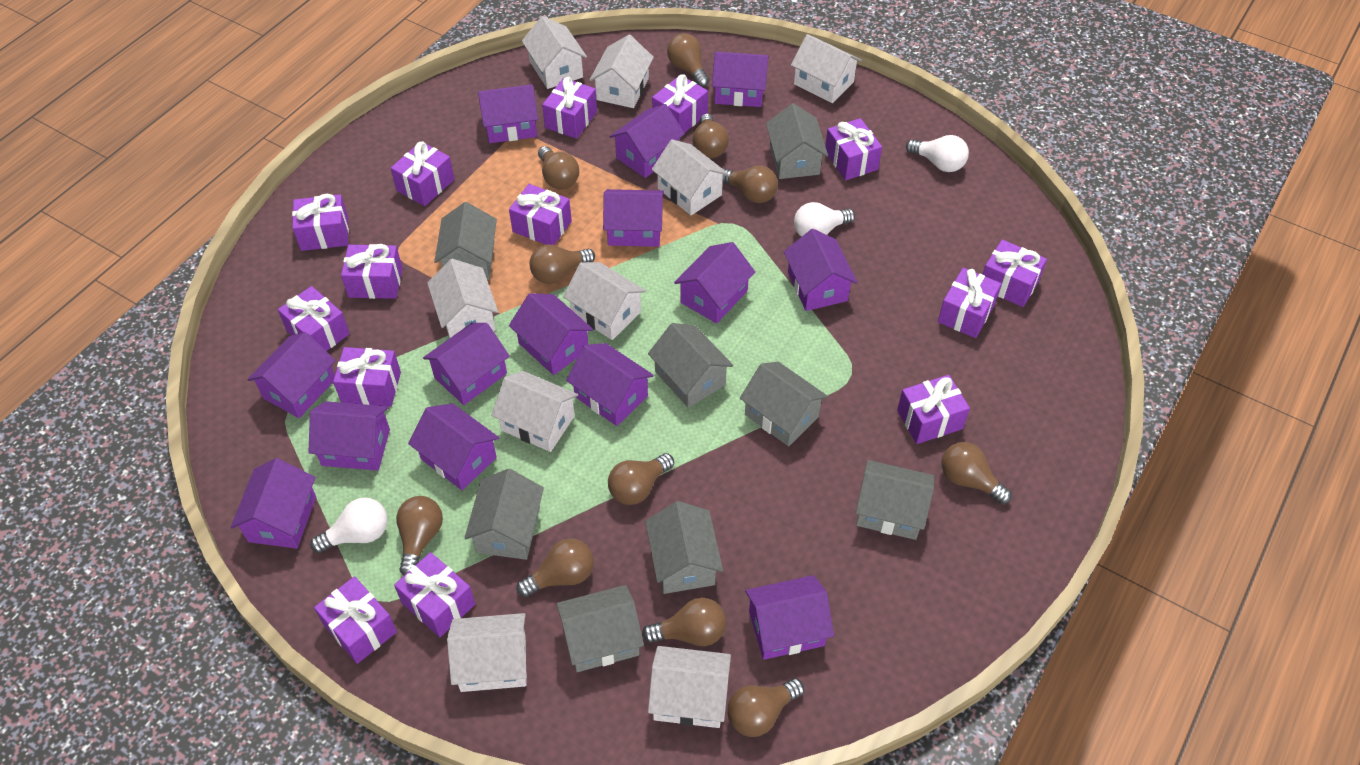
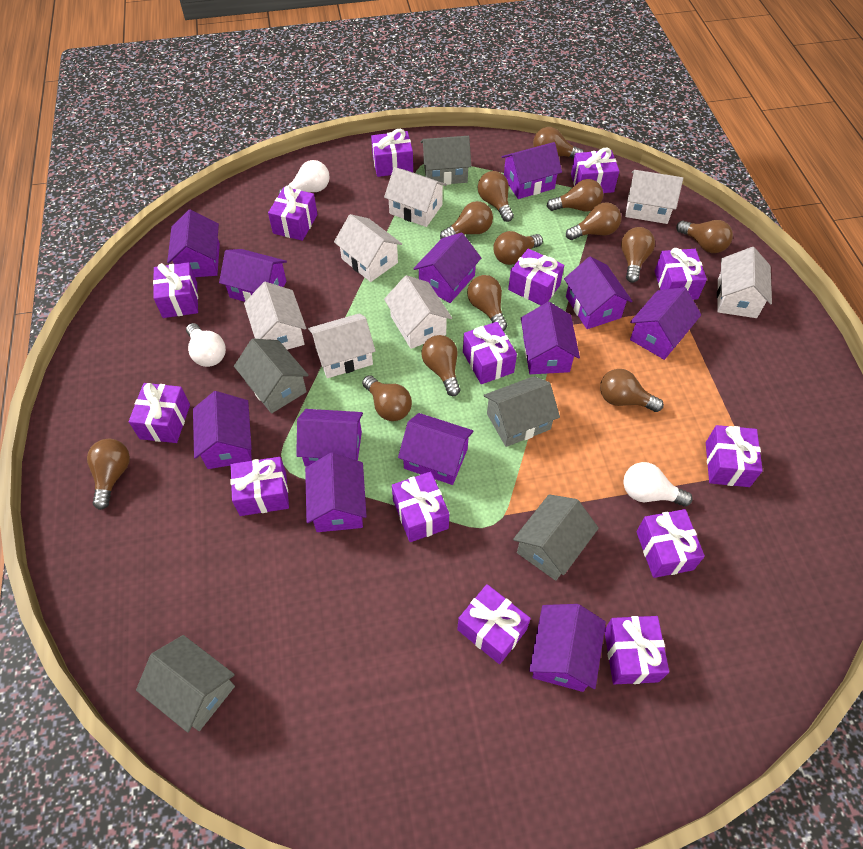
brown light bulb: 11 -> 13
grey house: 8 -> 5
purple house: 14 -> 12
white house: 9 -> 7

